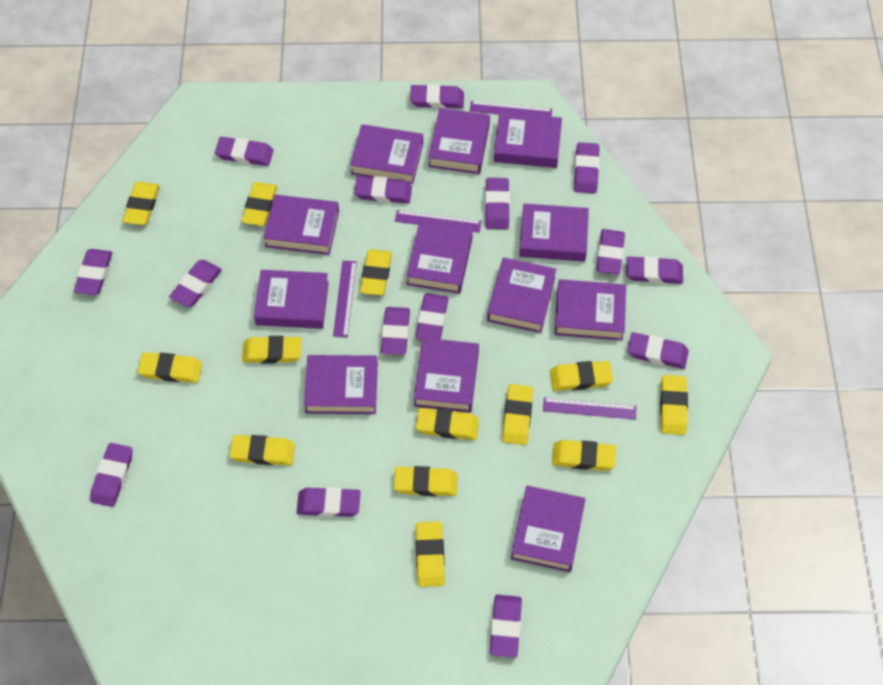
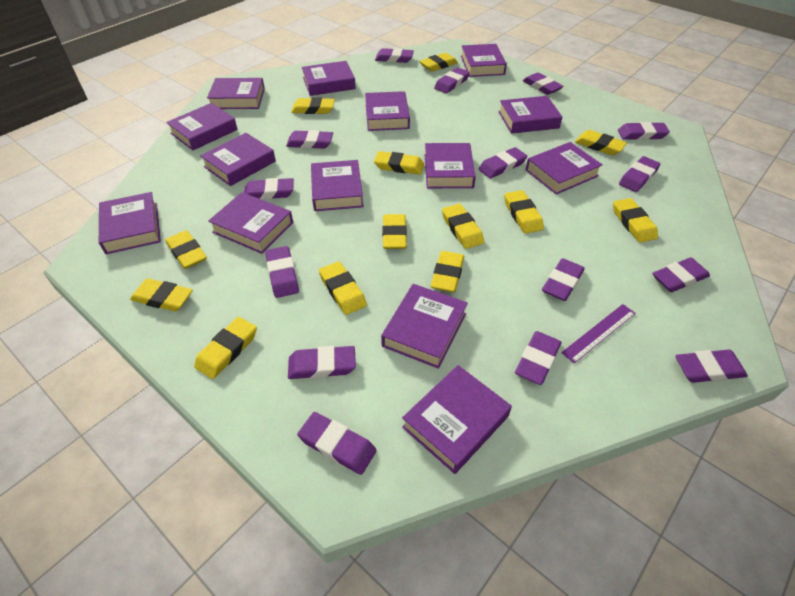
purple book: 12 -> 14
purple ruler: 4 -> 1

